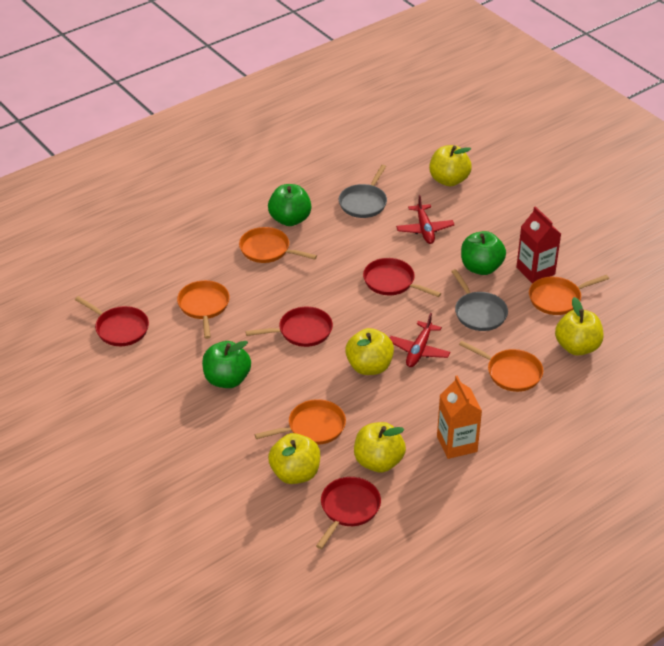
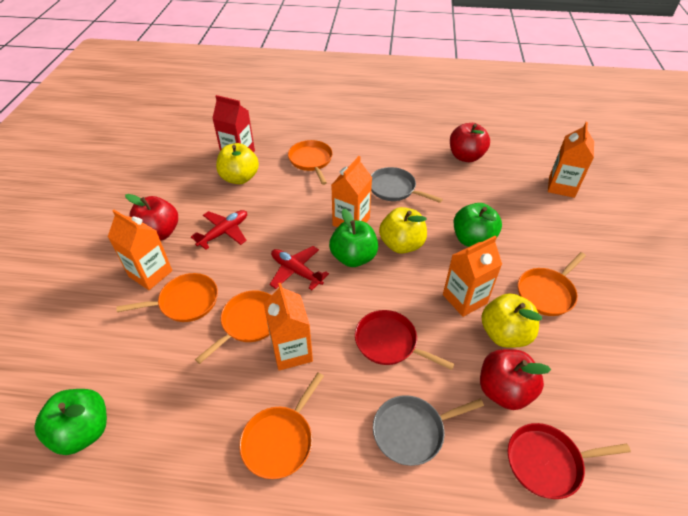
orange carton: 1 -> 5
red apple: 0 -> 3
red pan: 4 -> 2
yellow apple: 5 -> 3

